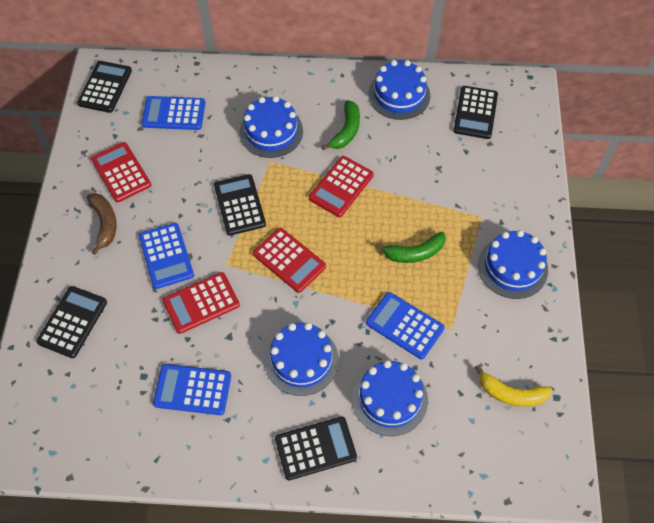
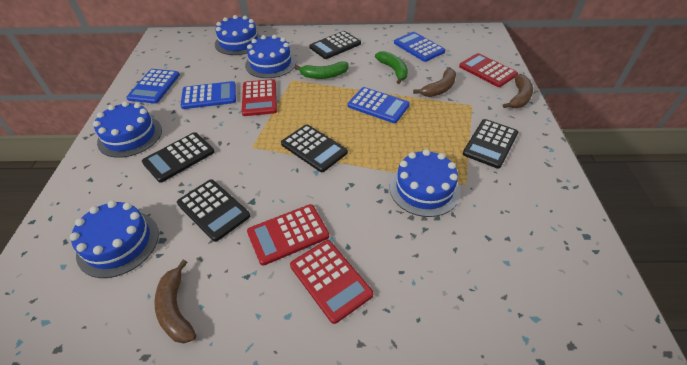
brown banana: 1 -> 3
yellow banana: 1 -> 0

